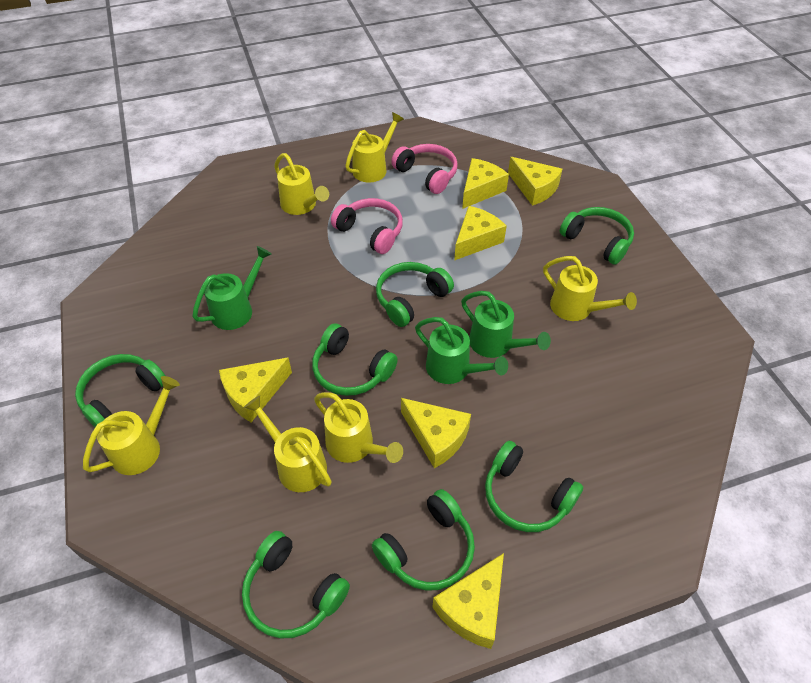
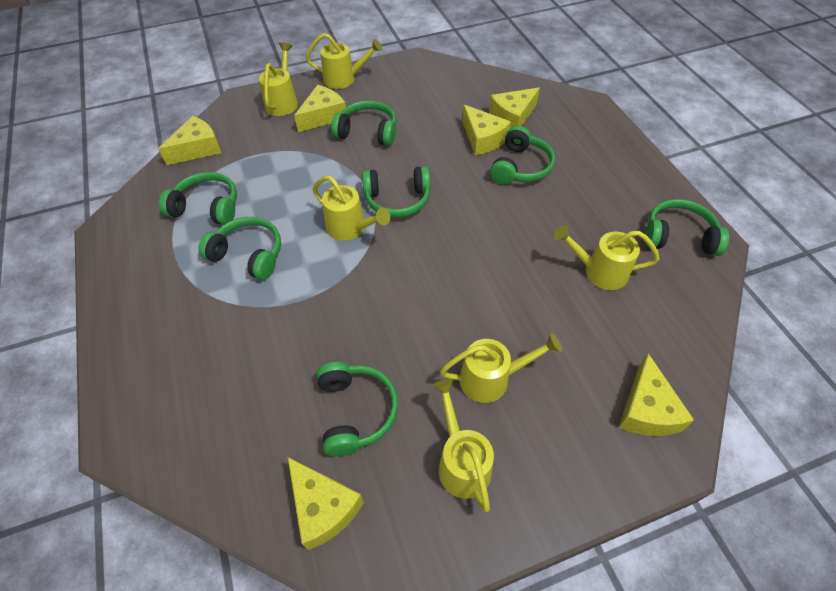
green watering can: 3 -> 0
pink headphones: 2 -> 0

